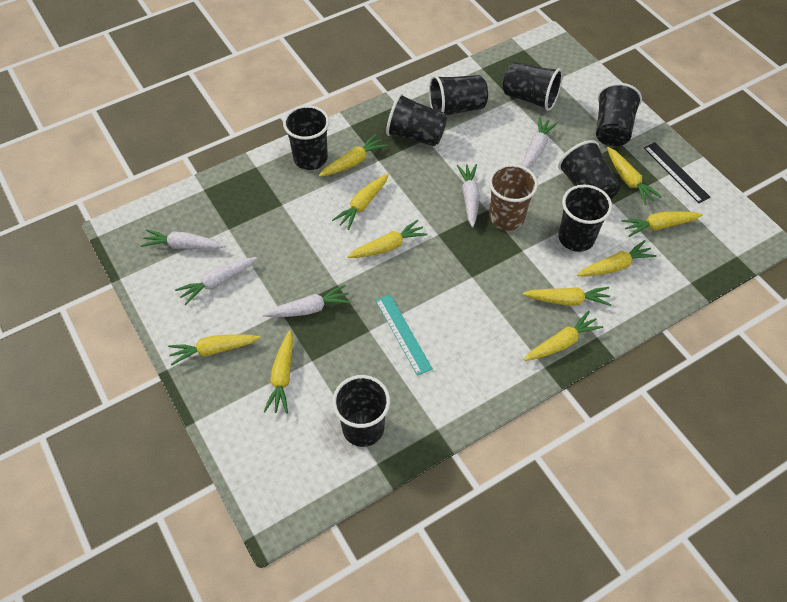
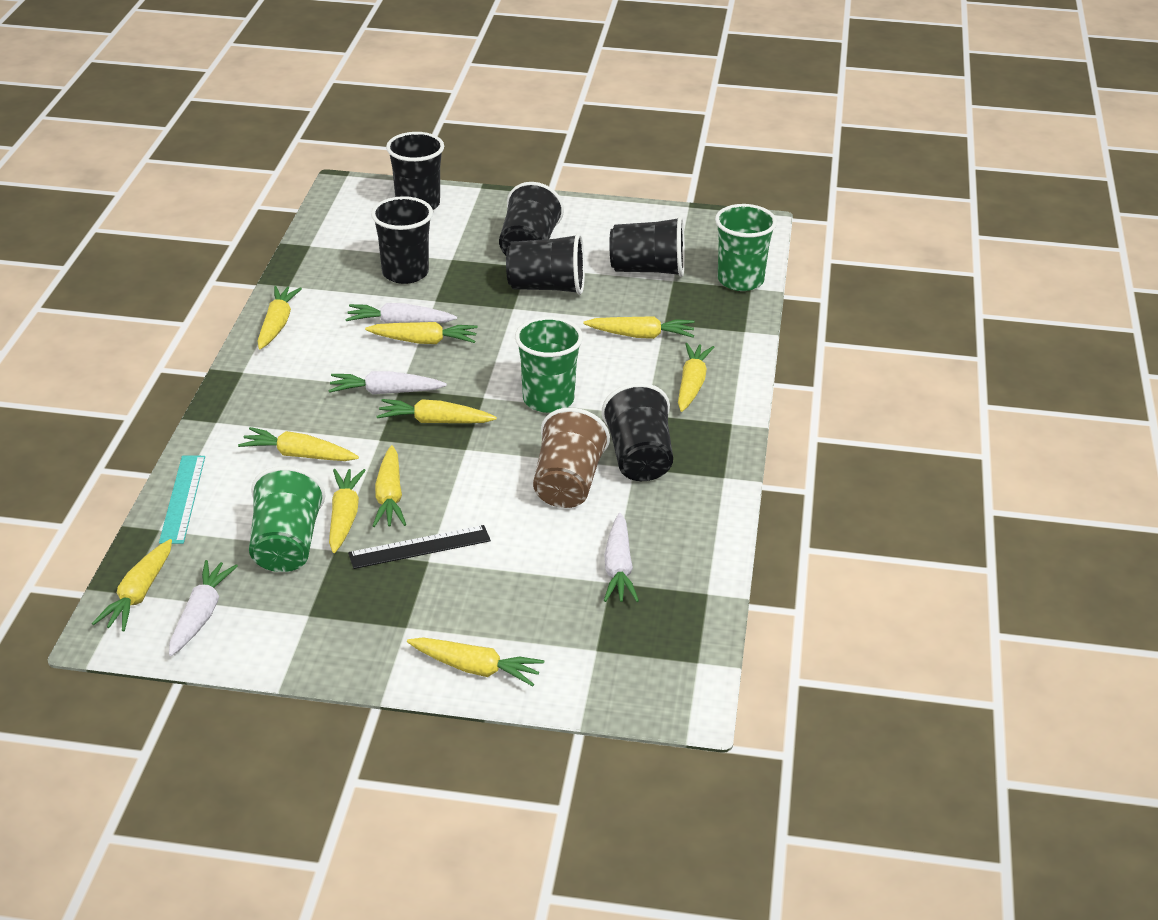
black cup: 8 -> 6
green cup: 0 -> 3
white carrot: 5 -> 4

